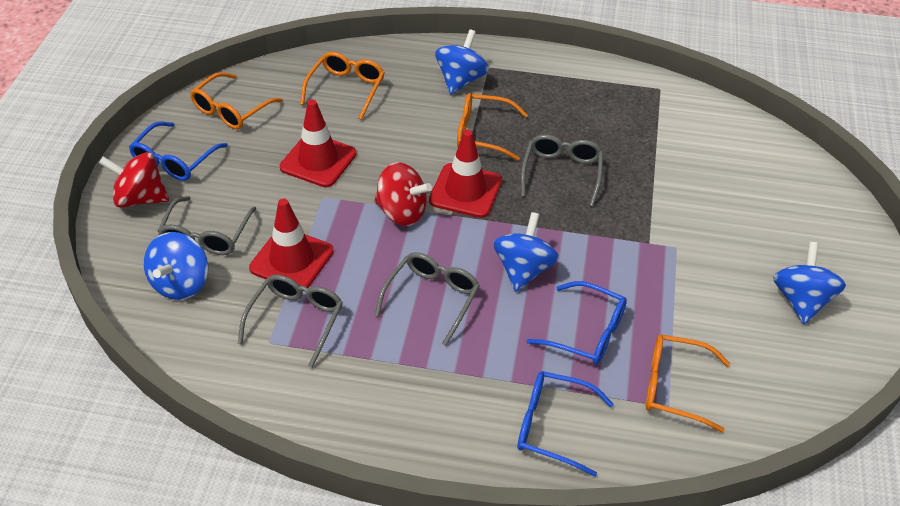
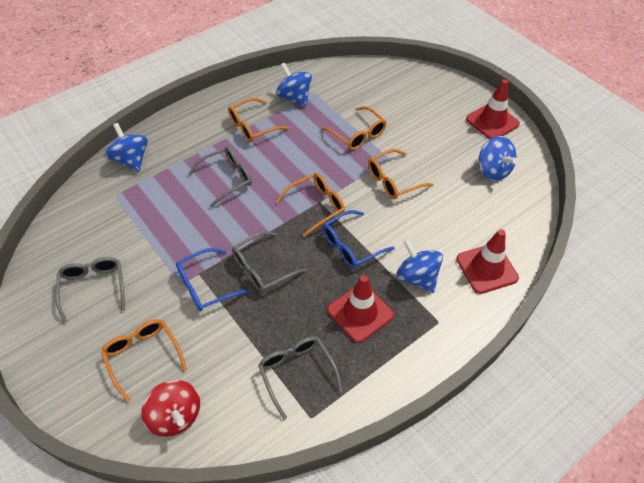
blue glasses: 3 -> 2
orange glasses: 4 -> 5
red spinning top: 2 -> 1

